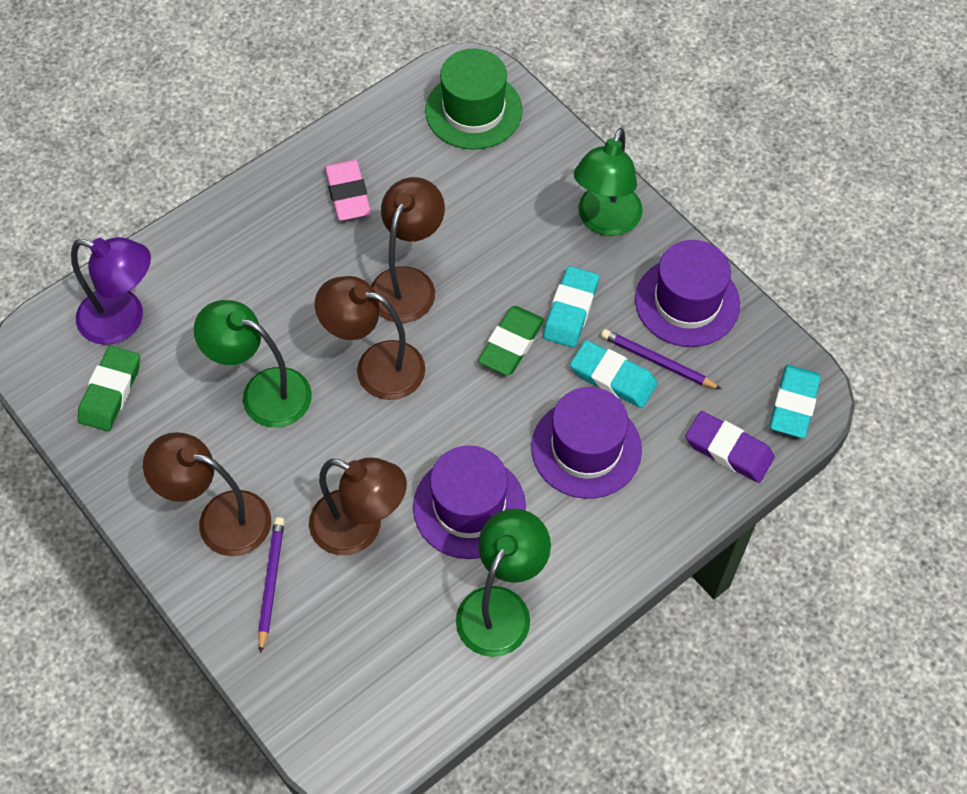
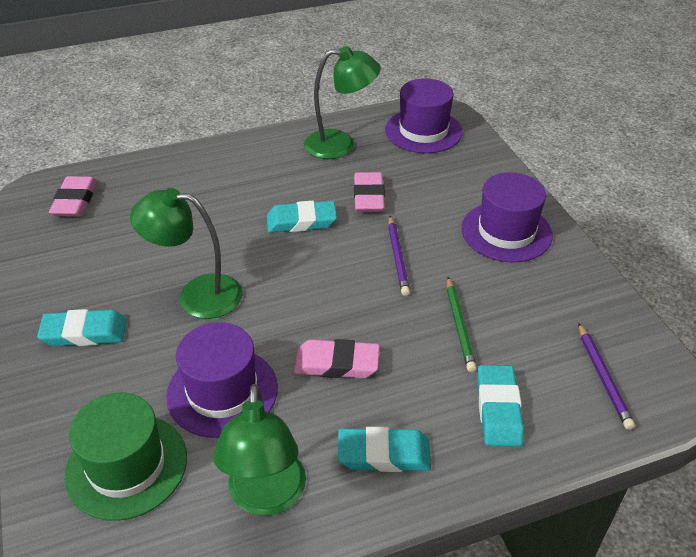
brown lamp: 4 -> 0
green eraser: 2 -> 0
green pencil: 0 -> 1
pink eraser: 1 -> 3
purple eraser: 1 -> 0
purple lamp: 1 -> 0
turquoise eraser: 3 -> 4

